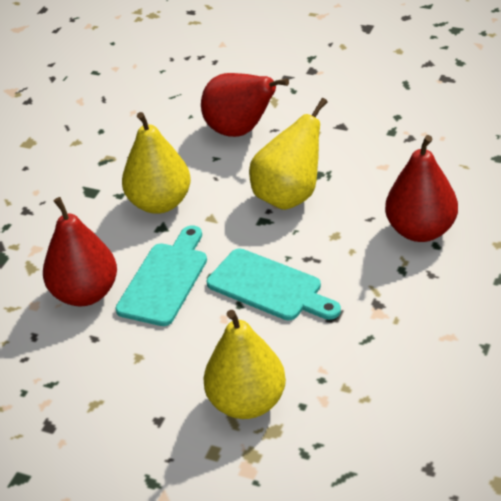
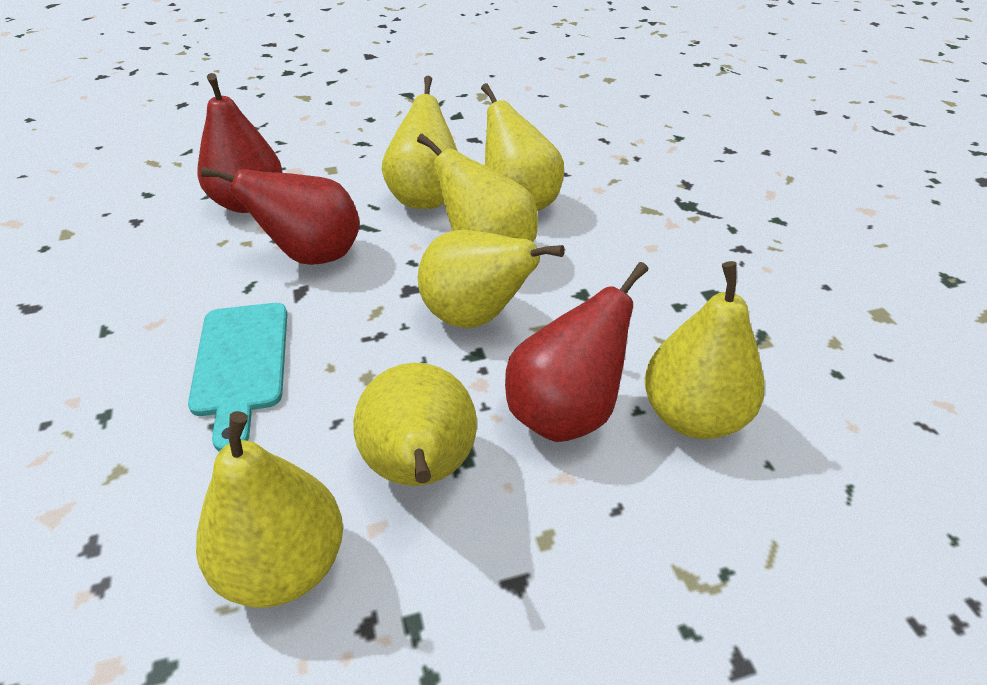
turquoise cutting board: 2 -> 1
yellow pear: 3 -> 7

